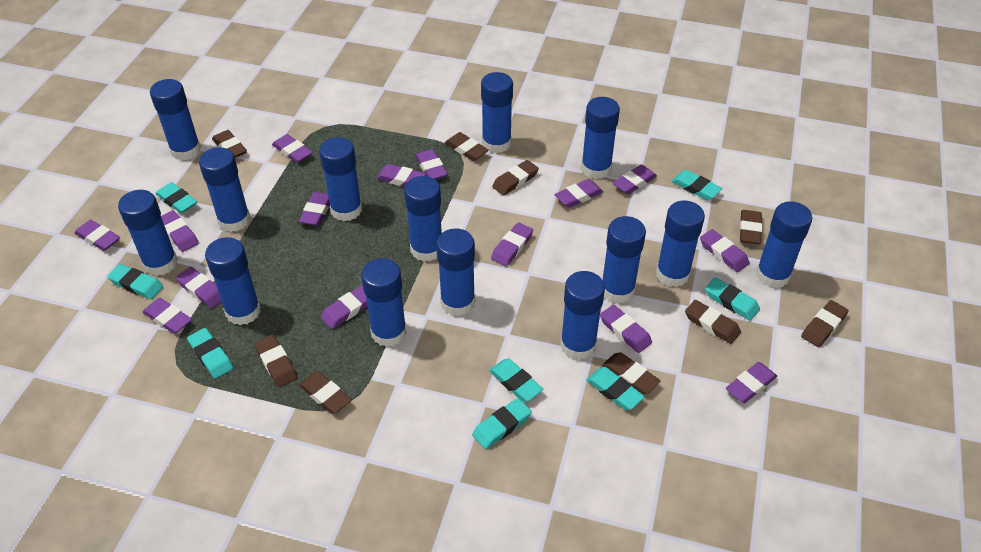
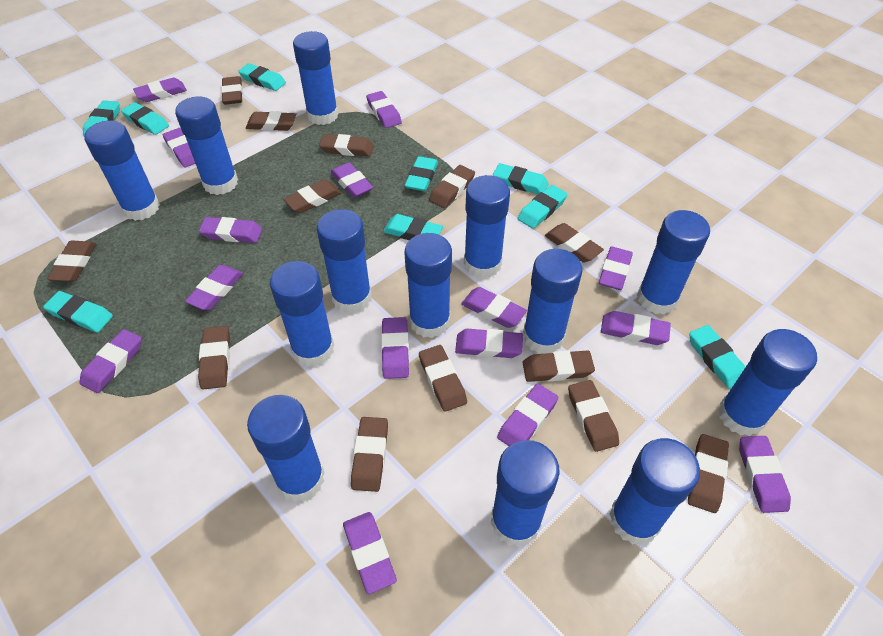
blue glue stick: 14 -> 13
brown eraser: 9 -> 13
turquoise eraser: 8 -> 9

